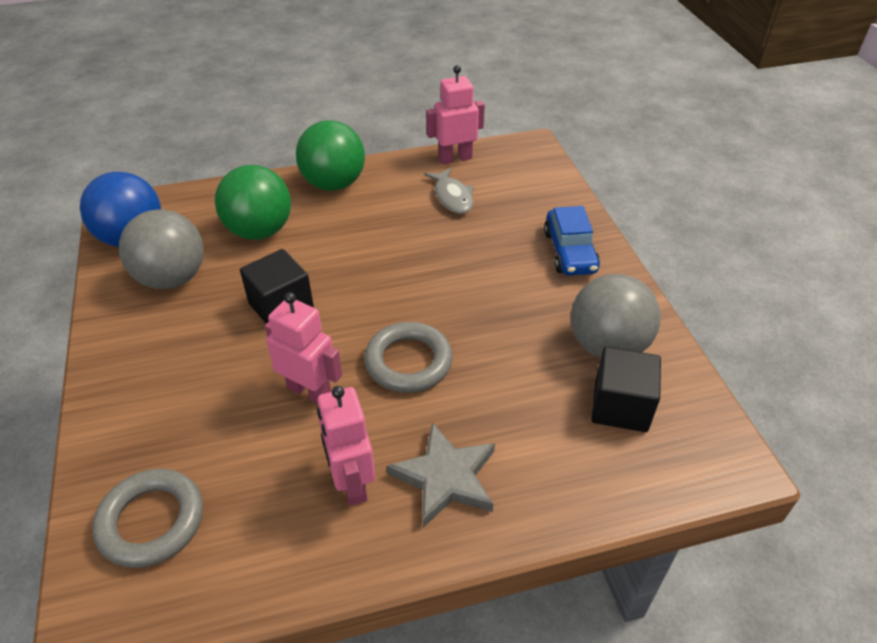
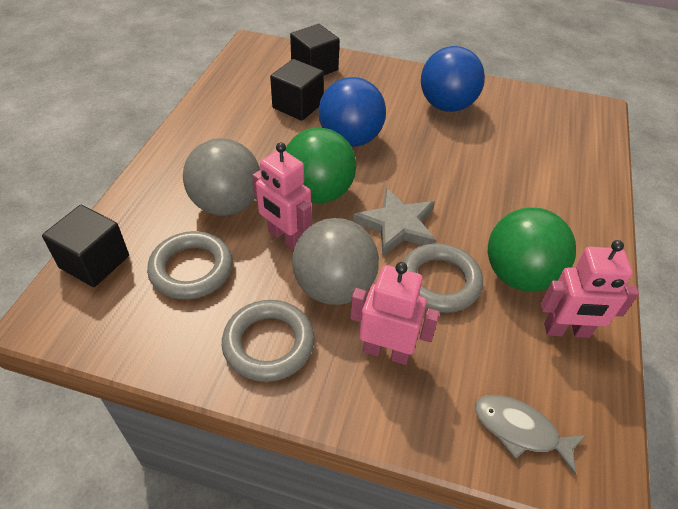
black cube: 2 -> 3
blue ball: 1 -> 2
blue car: 1 -> 0
grey ring: 2 -> 3

